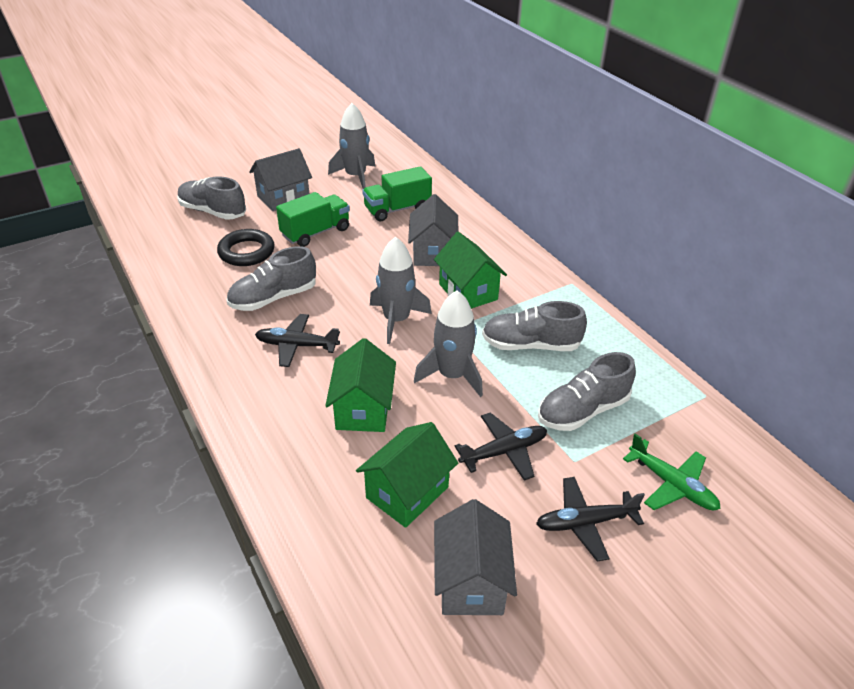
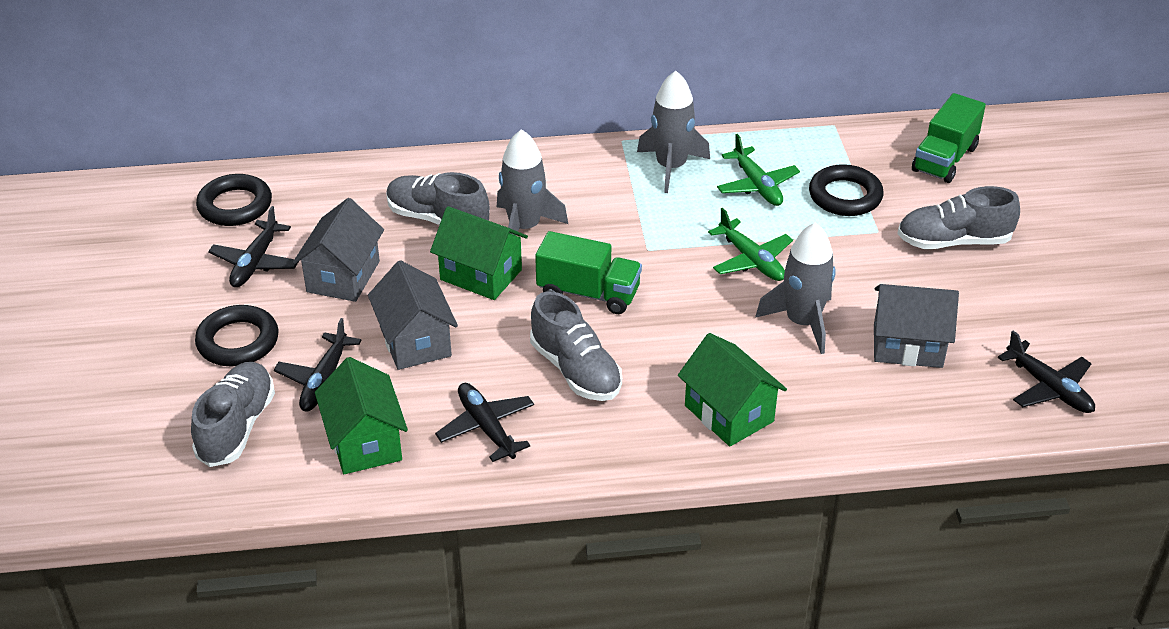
black plane: 3 -> 4
black ring: 1 -> 3
green plane: 1 -> 2

